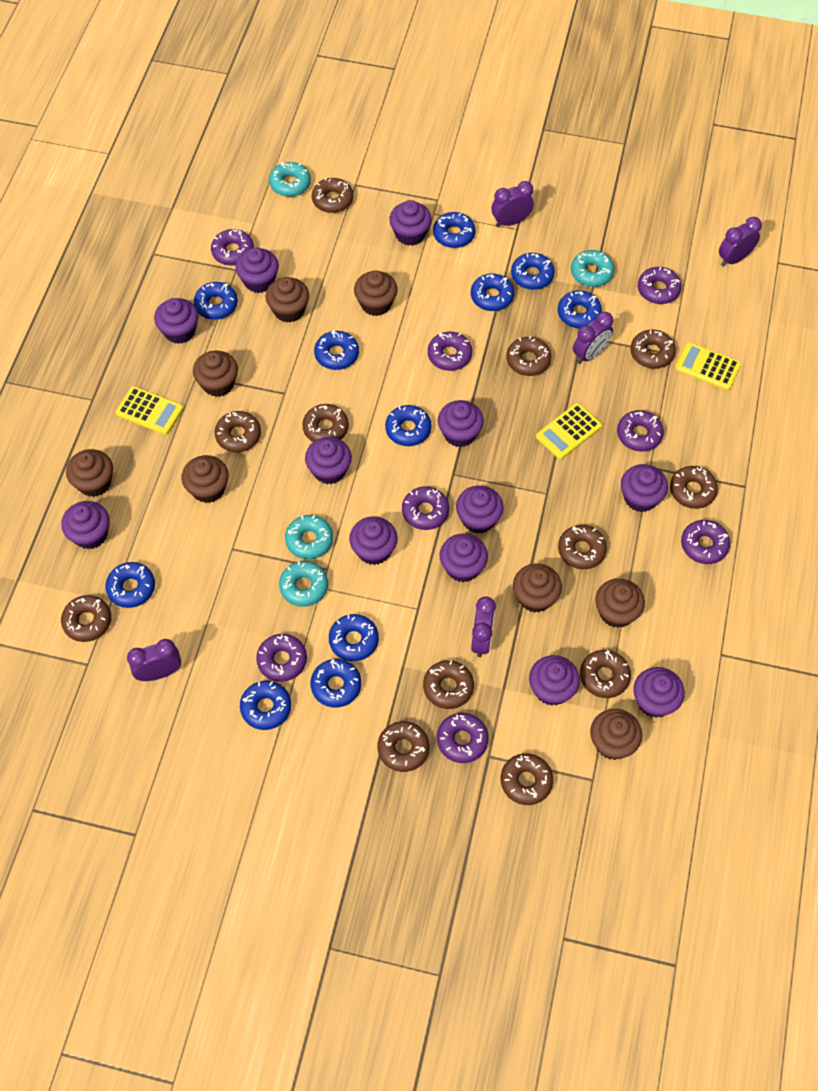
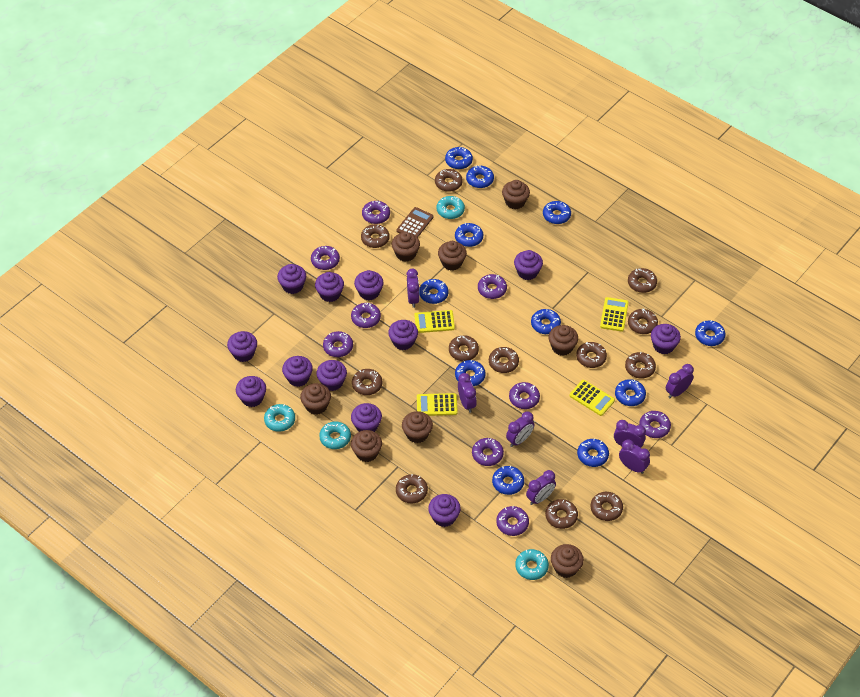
brown calculator: 0 -> 1
purple clock: 5 -> 7
purple donut: 8 -> 9
yellow calculator: 3 -> 4

